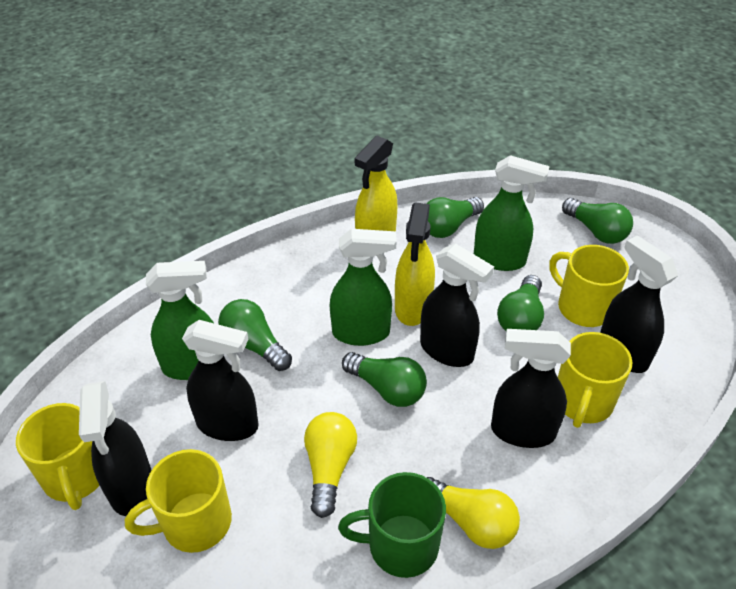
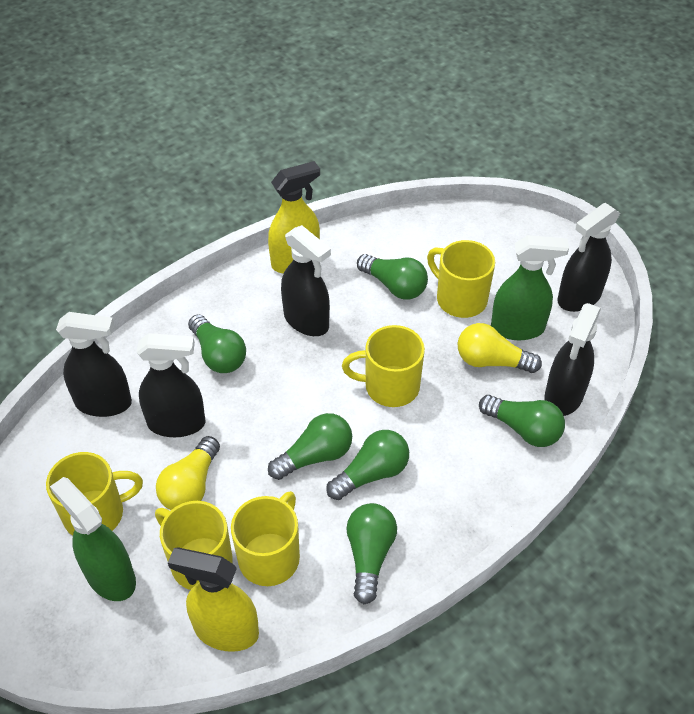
green light bulb: 5 -> 6
green mug: 1 -> 0
green spray bottle: 3 -> 2
yellow mug: 4 -> 5

